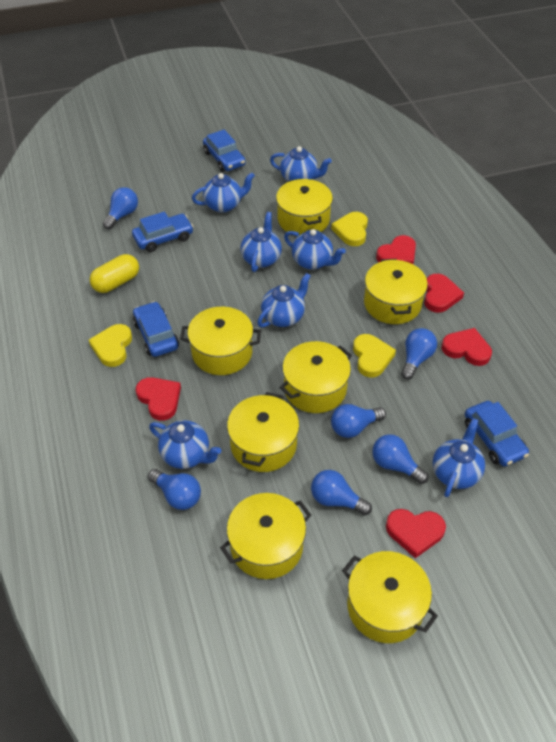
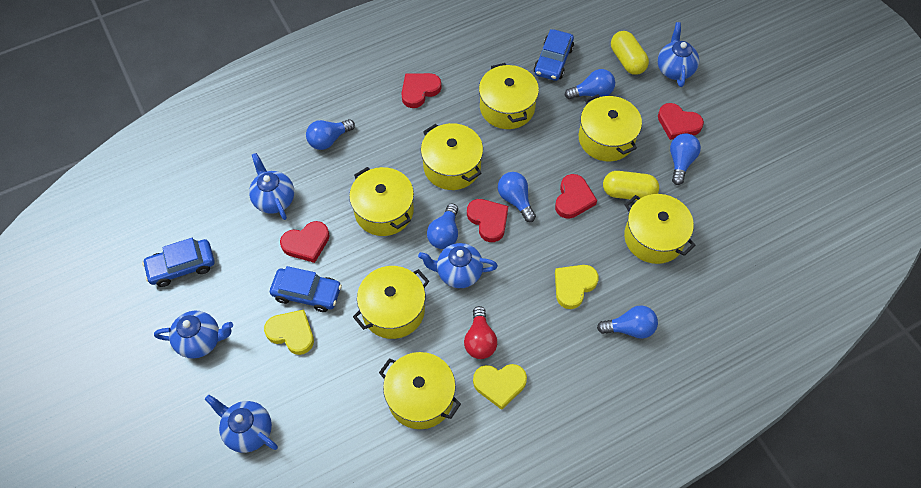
blue car: 4 -> 3
blue teapot: 7 -> 5
red light bulb: 0 -> 1
yellow capsule: 1 -> 2

